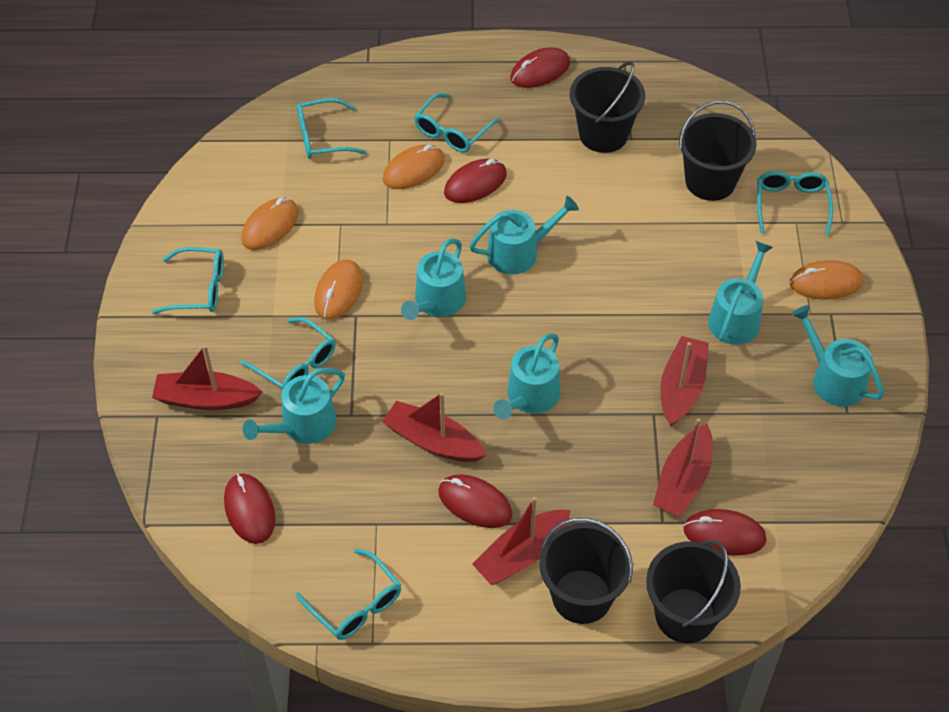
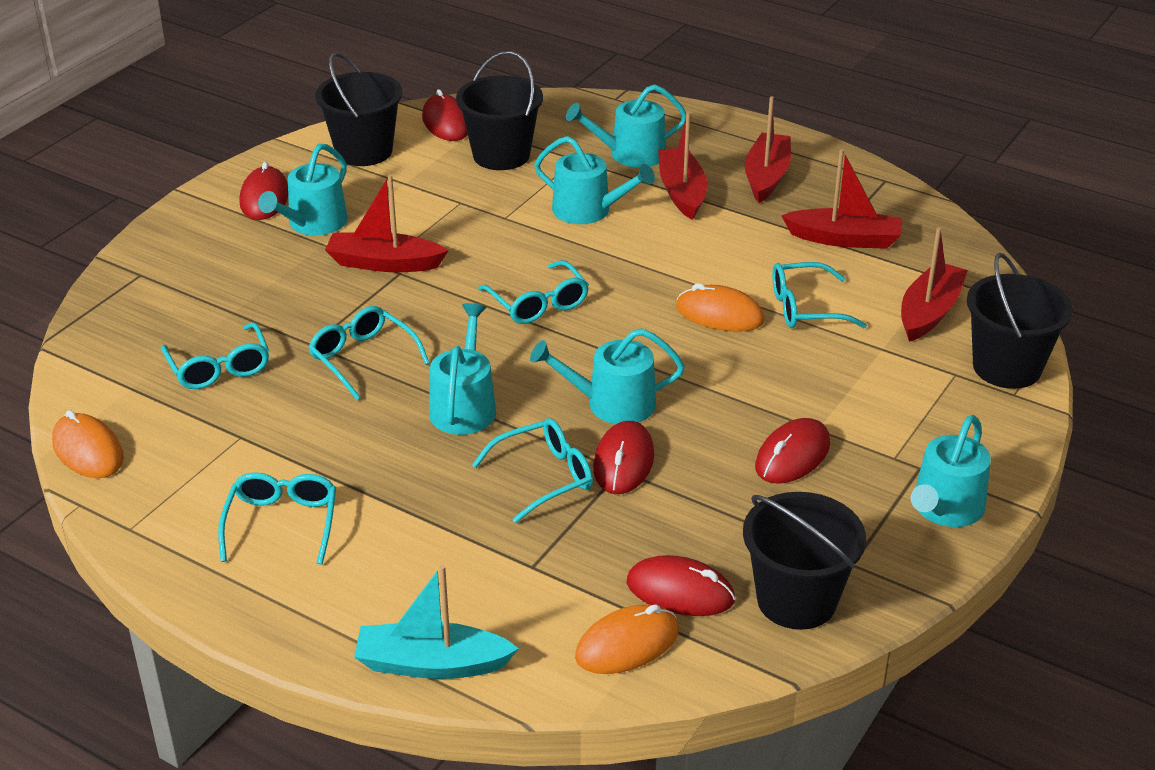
orange mouse: 4 -> 3
turquoise boat: 0 -> 1

